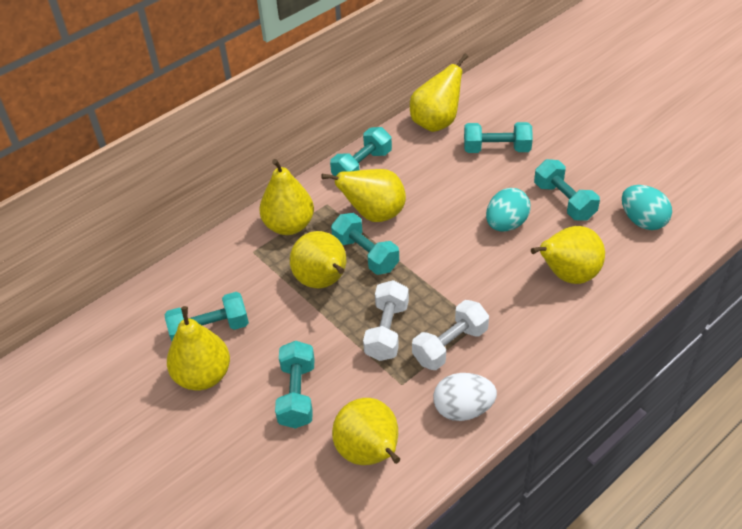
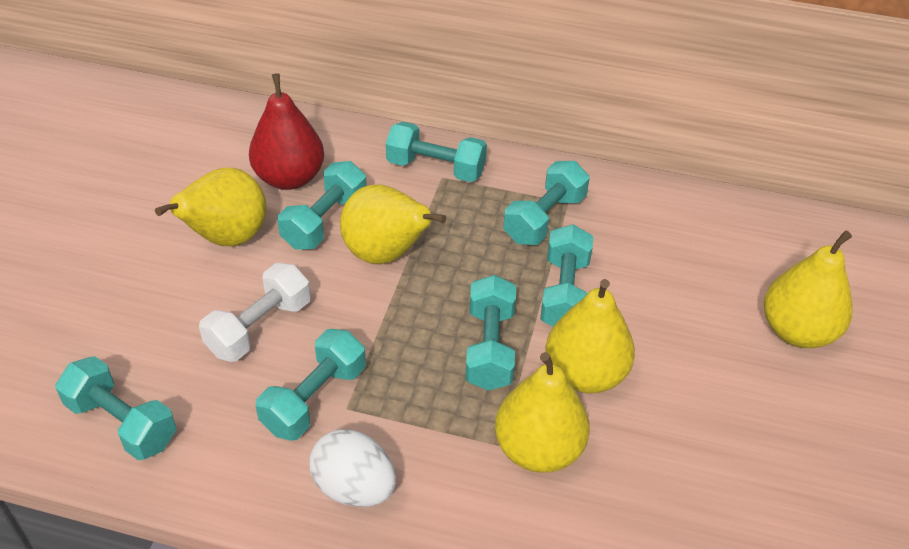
red pear: 0 -> 1
turquoise dumbbell: 6 -> 7
turquoise egg: 2 -> 0
white dumbbell: 2 -> 1
yellow pear: 7 -> 5

